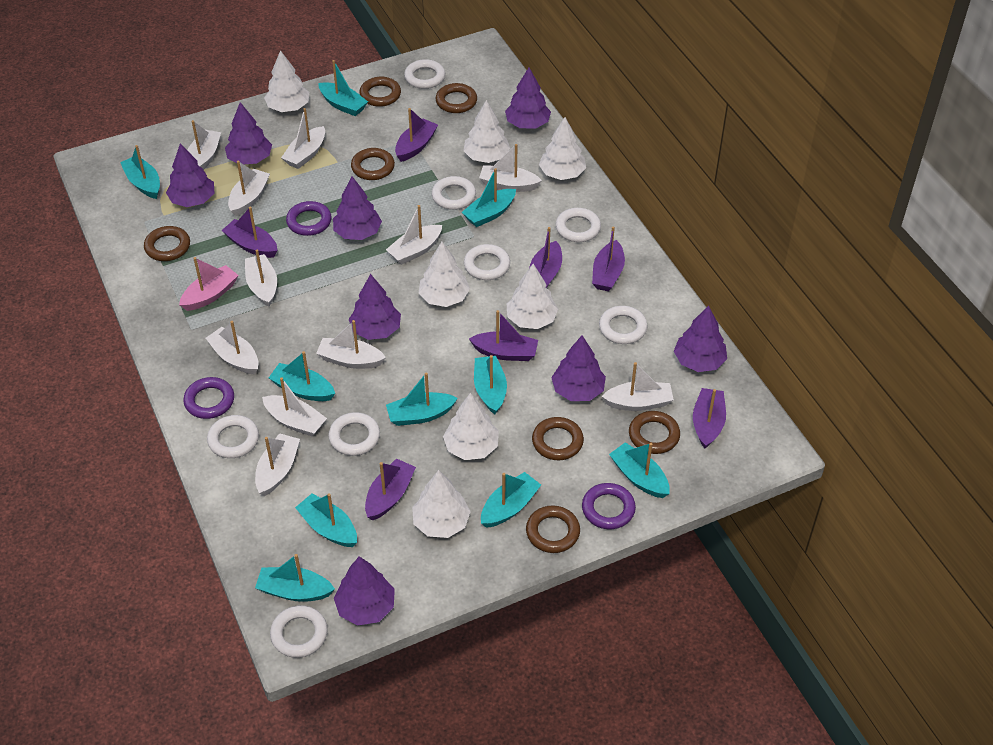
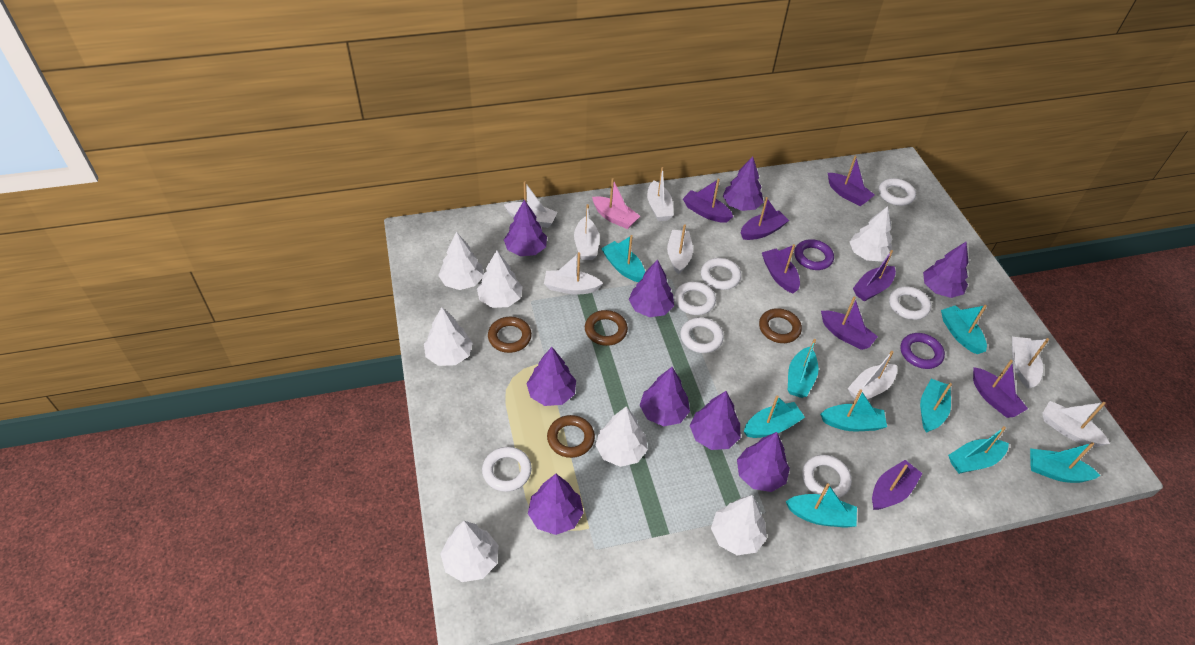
brown ring: 7 -> 4
purple boat: 7 -> 8
purple ring: 3 -> 2
purple tree: 8 -> 9
turquoise boat: 10 -> 9
white boat: 11 -> 8
white ring: 8 -> 7

